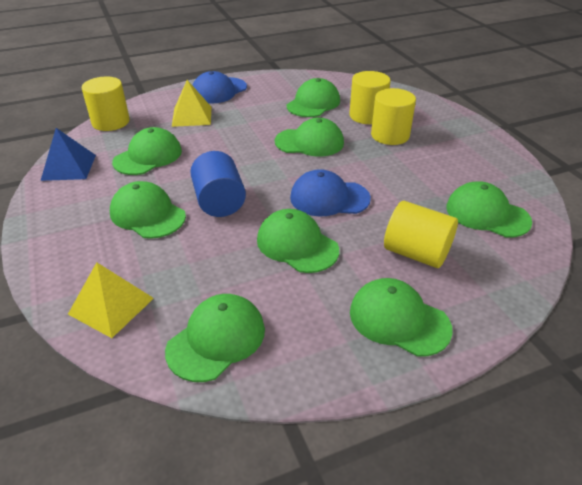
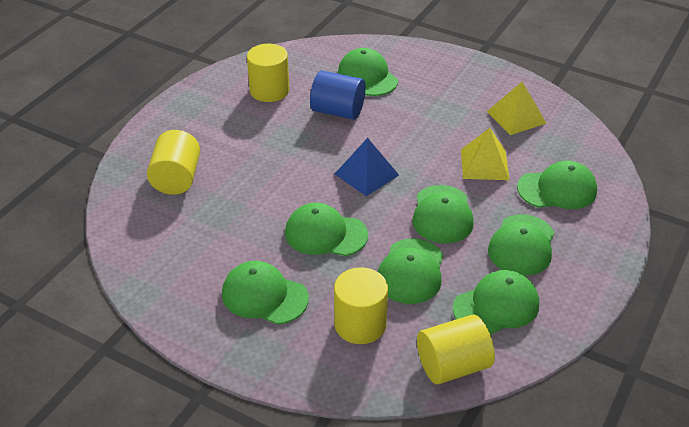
blue cap: 2 -> 0

